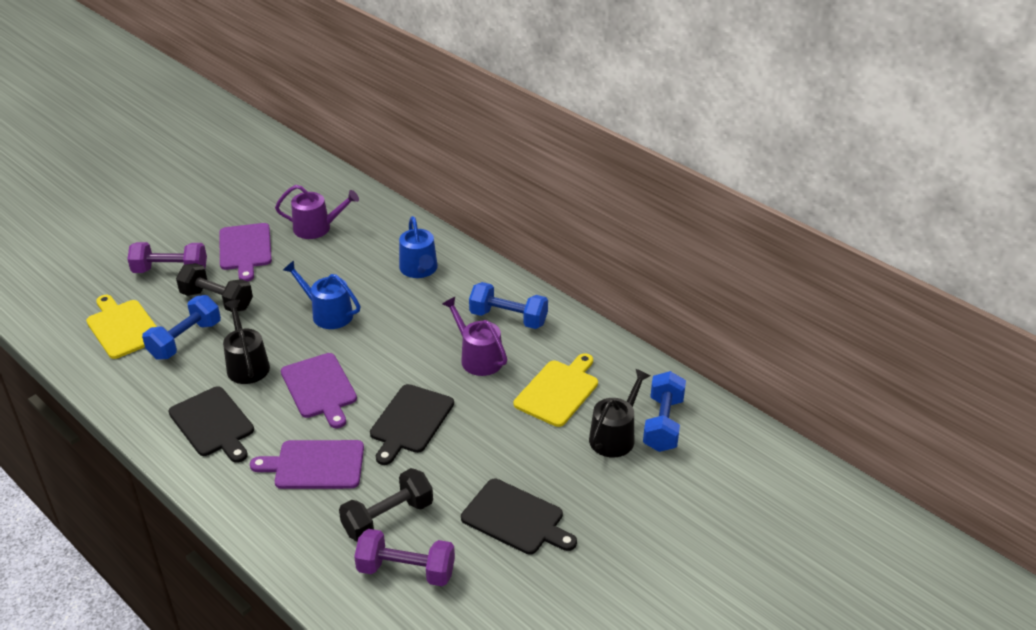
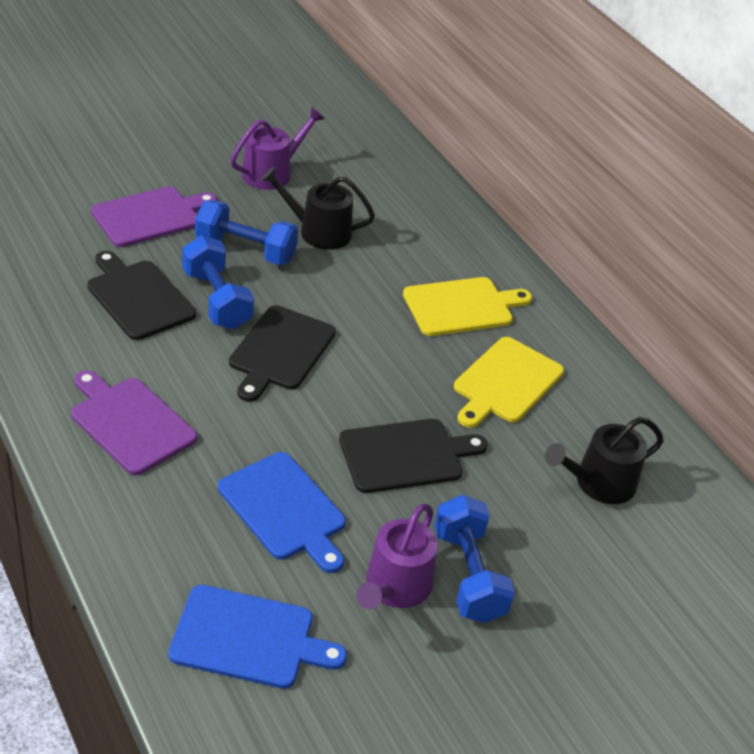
black dumbbell: 2 -> 0
blue cutting board: 0 -> 2
blue watering can: 2 -> 0
purple cutting board: 3 -> 2
purple dumbbell: 2 -> 0

